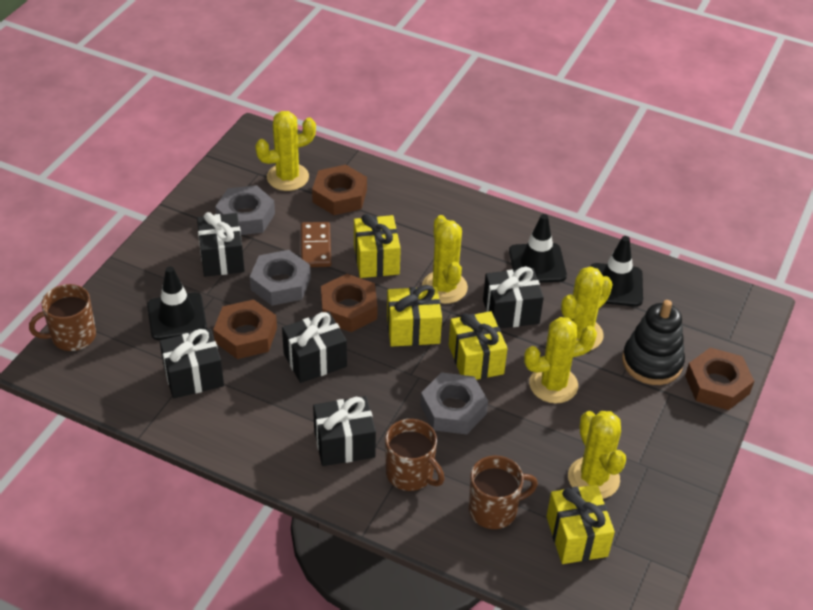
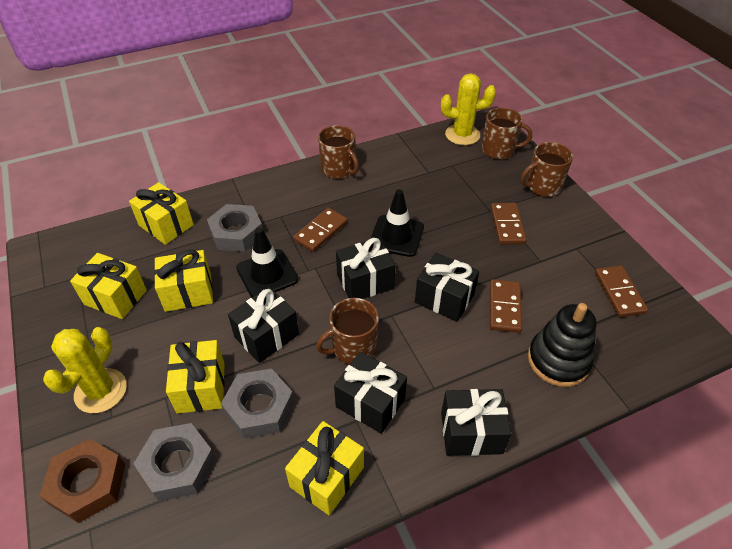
black traffic cone: 3 -> 2
brown domino: 1 -> 4
brown mug: 3 -> 4
brown nut: 4 -> 1
yellow cactus: 5 -> 2
yellow gift: 4 -> 5

